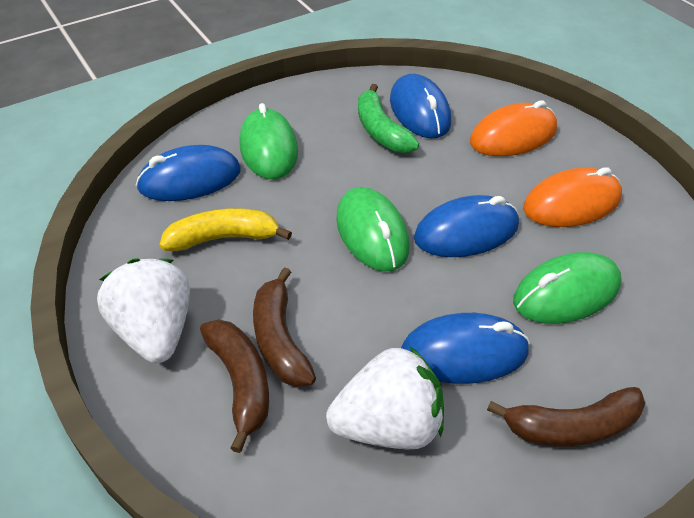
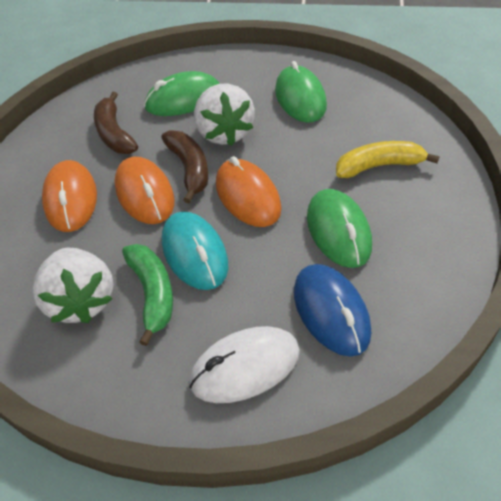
blue mouse: 4 -> 1
brown banana: 3 -> 2
orange mouse: 2 -> 3
turquoise mouse: 0 -> 1
white mouse: 0 -> 1

